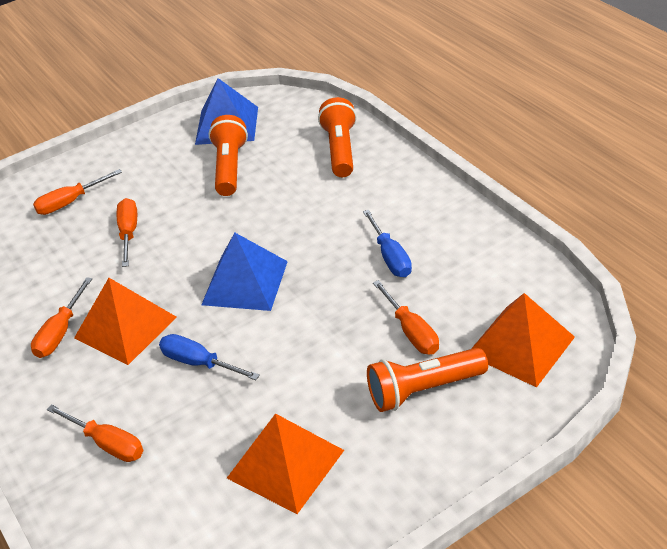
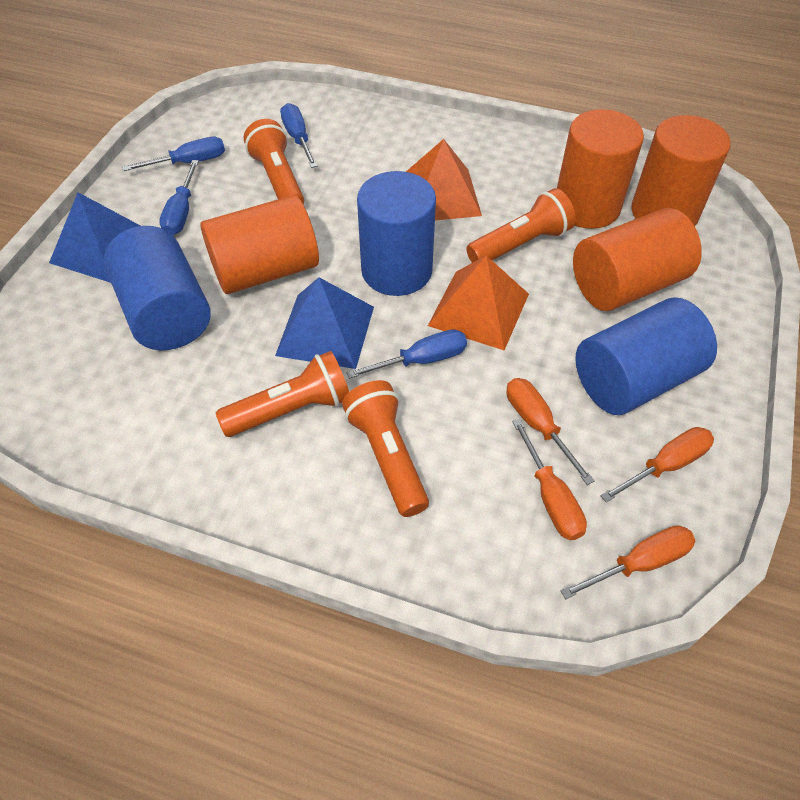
blue cylinder: 0 -> 3
blue screwdriver: 2 -> 4
orange cylinder: 0 -> 4
orange flashlight: 3 -> 4
orange pyramid: 3 -> 2
orange screwdriver: 5 -> 4

